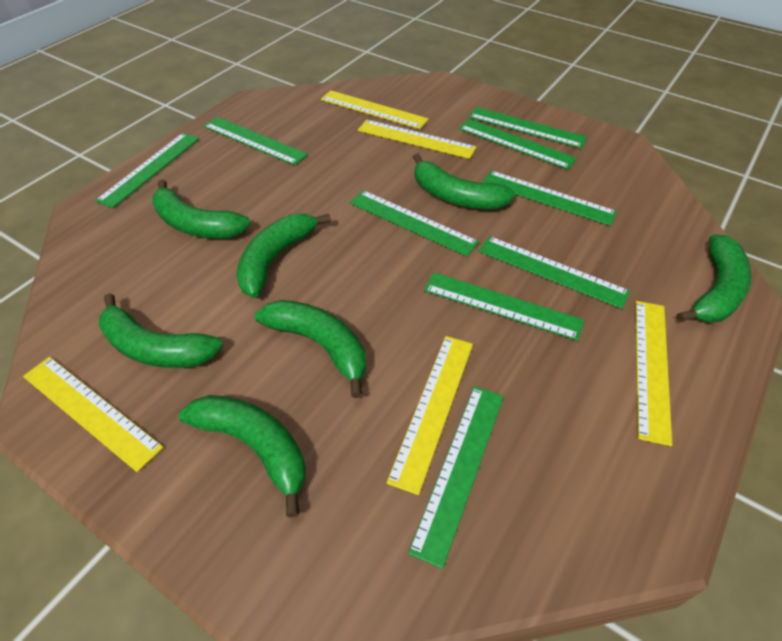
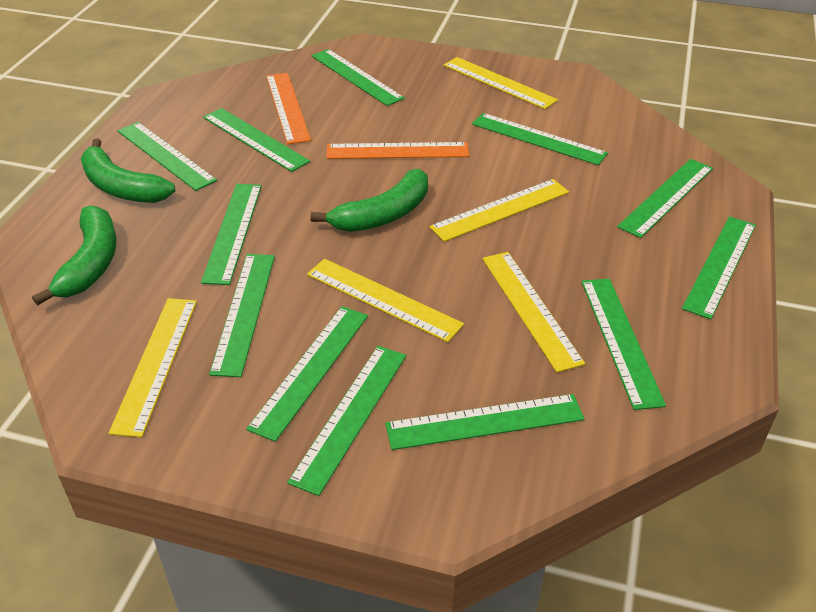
green banana: 7 -> 3
green ruler: 9 -> 12
orange ruler: 0 -> 2

